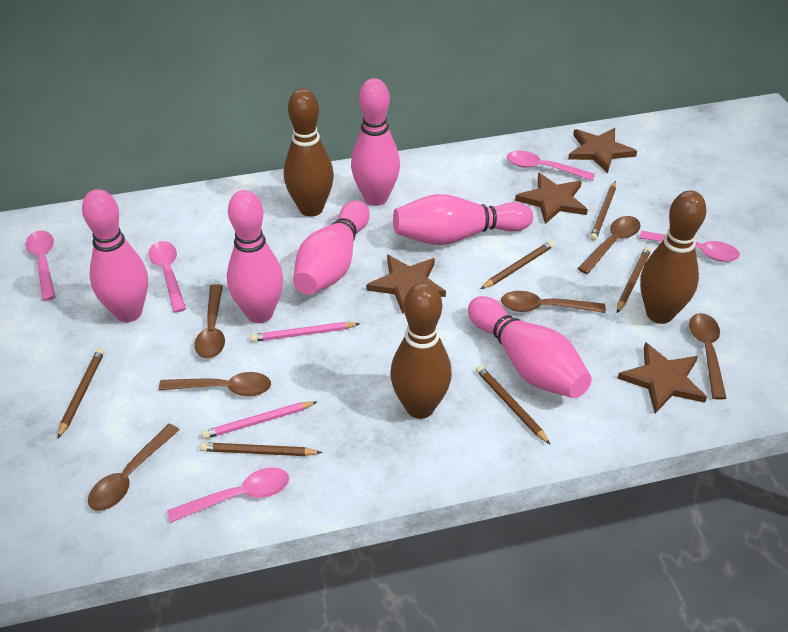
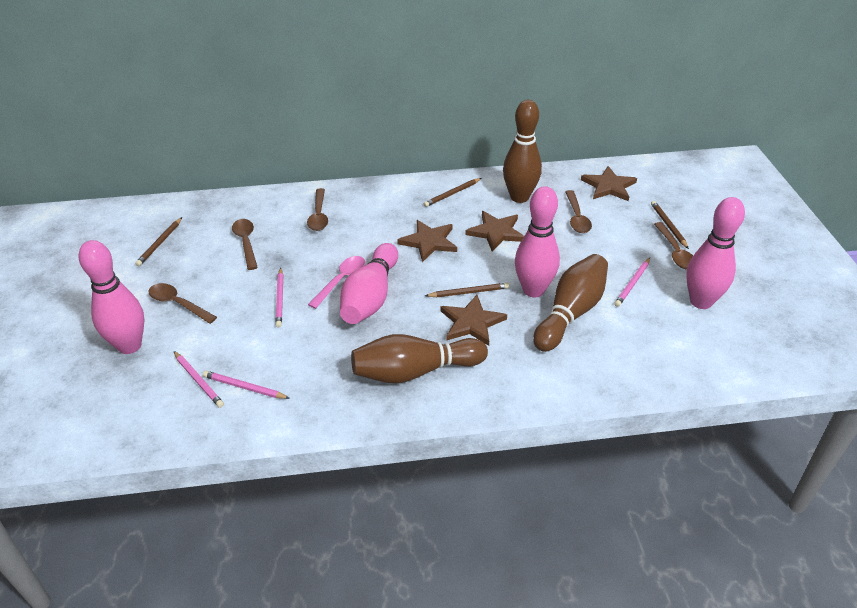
brown pencil: 6 -> 4
brown spoon: 6 -> 5
pink bowling pin: 6 -> 4
pink pencil: 2 -> 4
pink spoon: 5 -> 1

